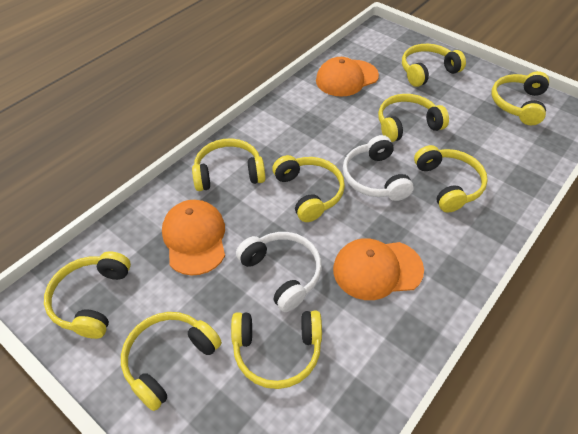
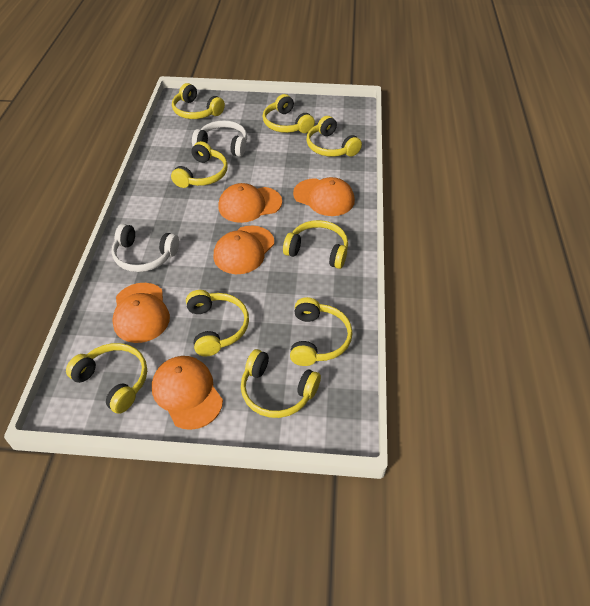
orange cap: 3 -> 5

